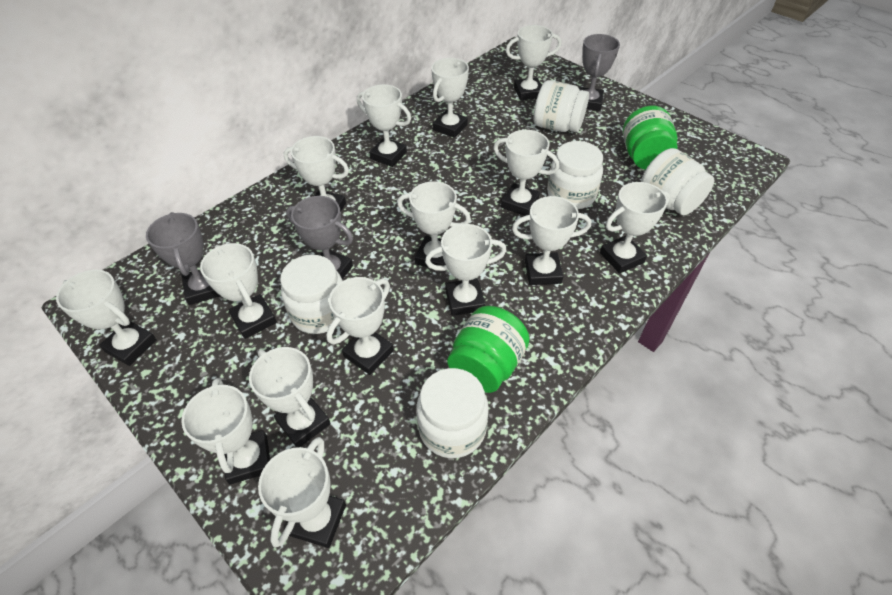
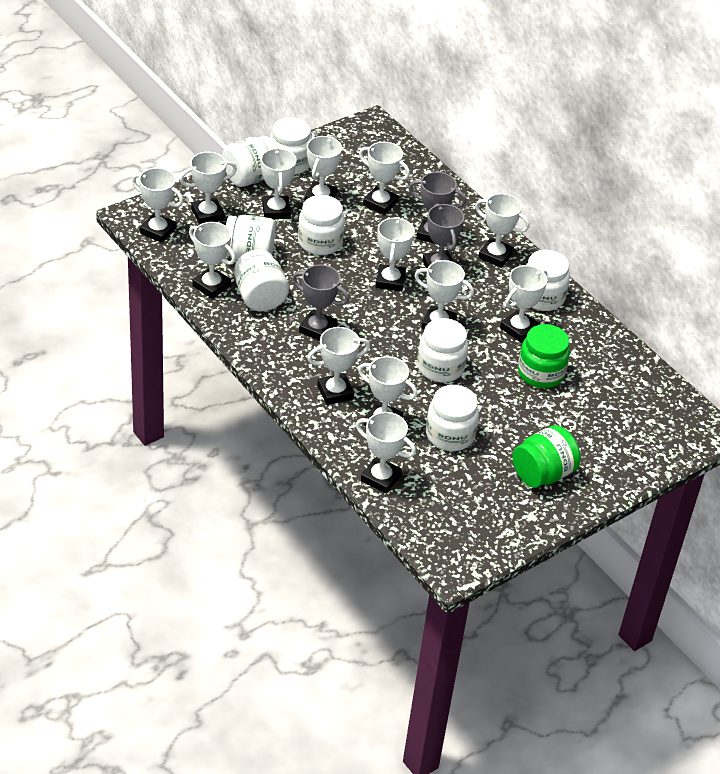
white jar: 5 -> 8
white trophy: 15 -> 13

